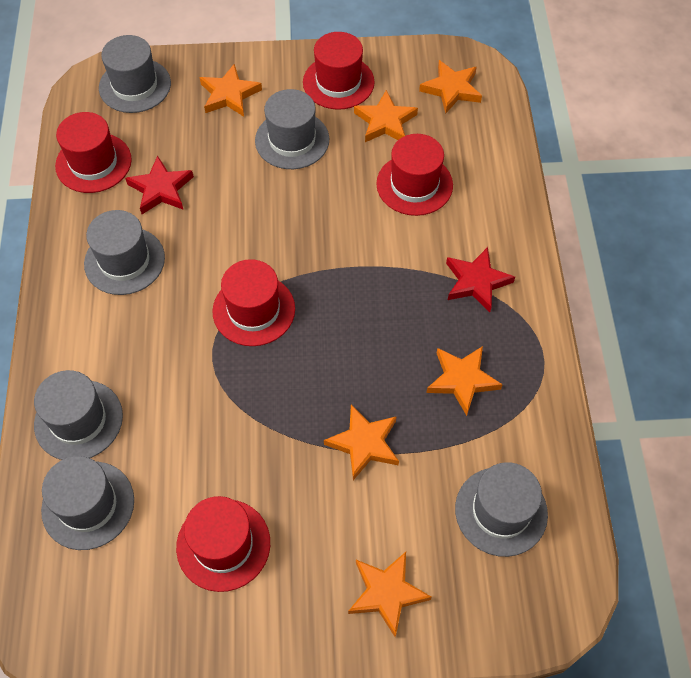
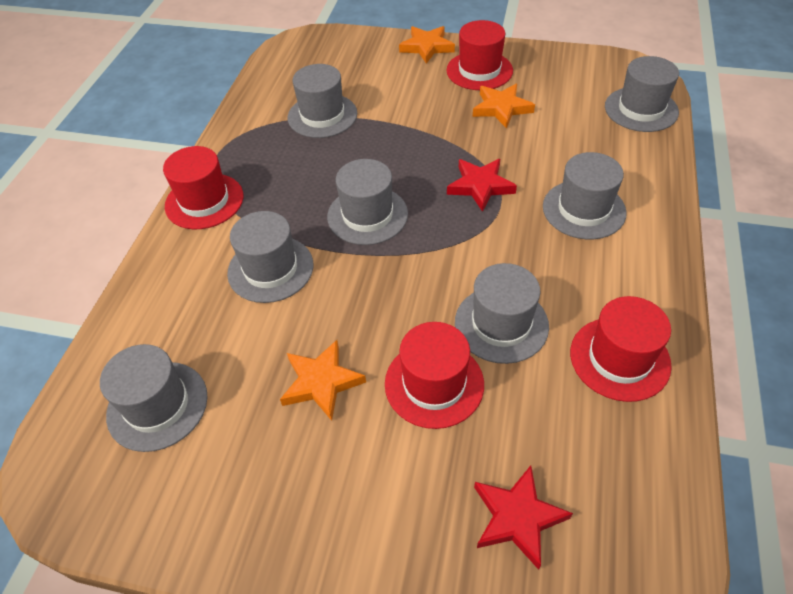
grey hat: 6 -> 7
orange star: 6 -> 3
red hat: 5 -> 4

